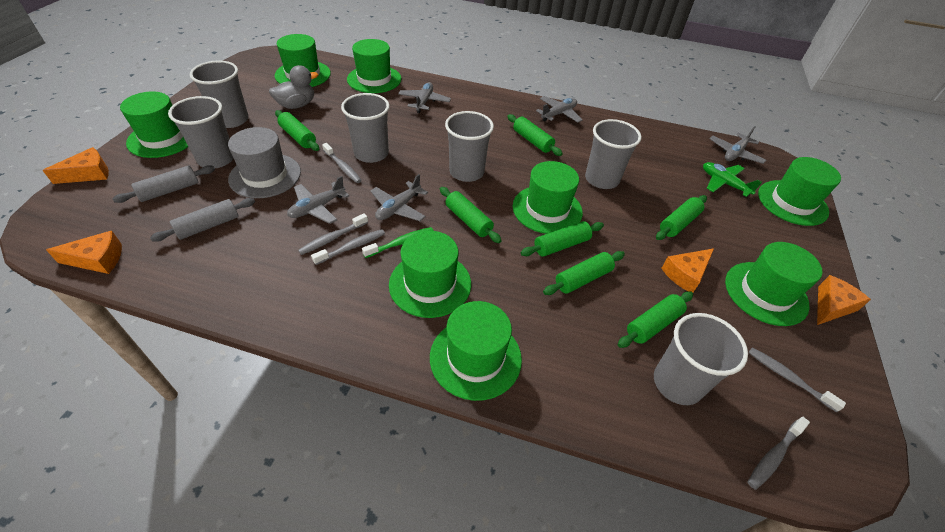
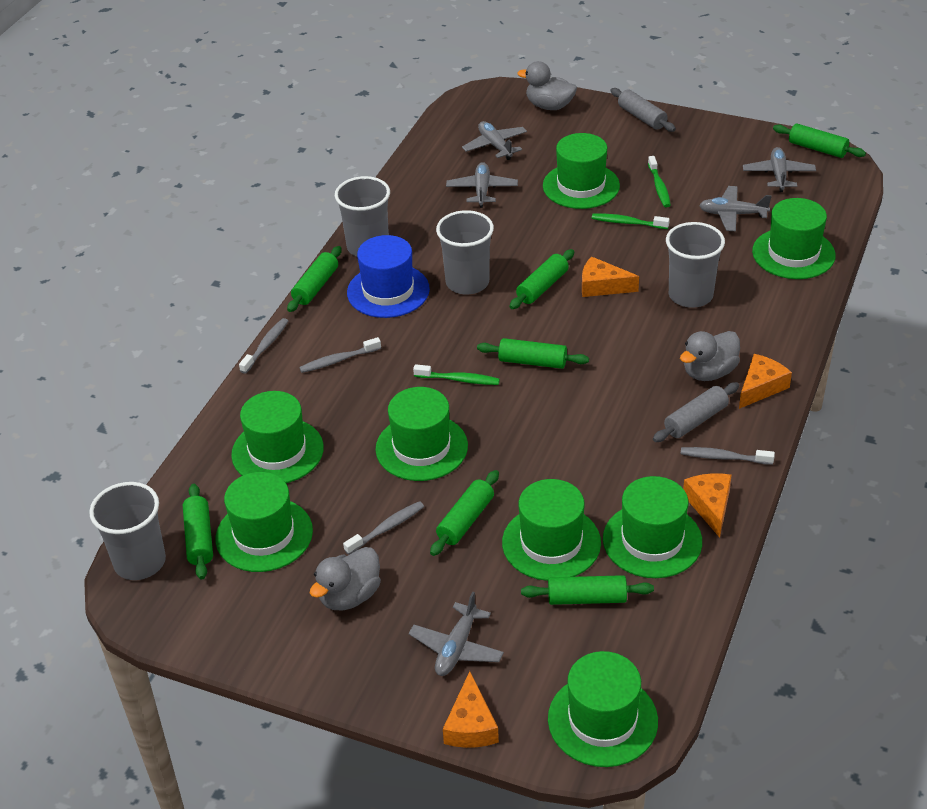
blue hat: 0 -> 1
green plane: 1 -> 0
green toothbrush: 1 -> 3
grey cup: 6 -> 4
grey duck: 1 -> 3
grey hat: 1 -> 0
grey toothbrush: 5 -> 4

